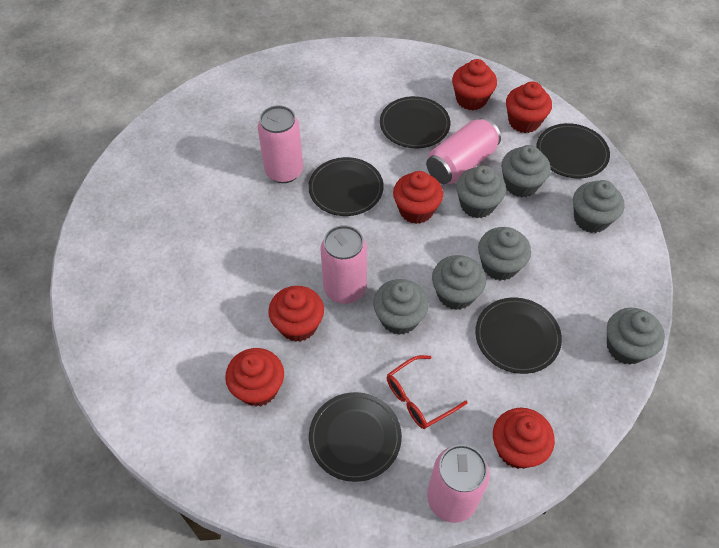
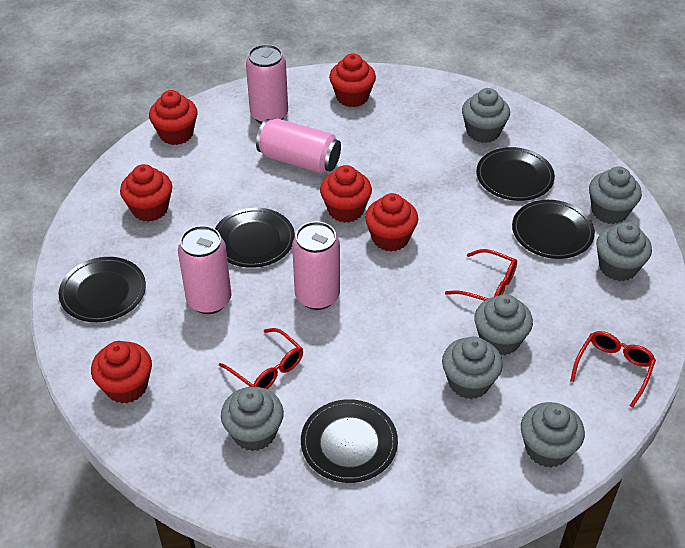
red glasses: 1 -> 3

